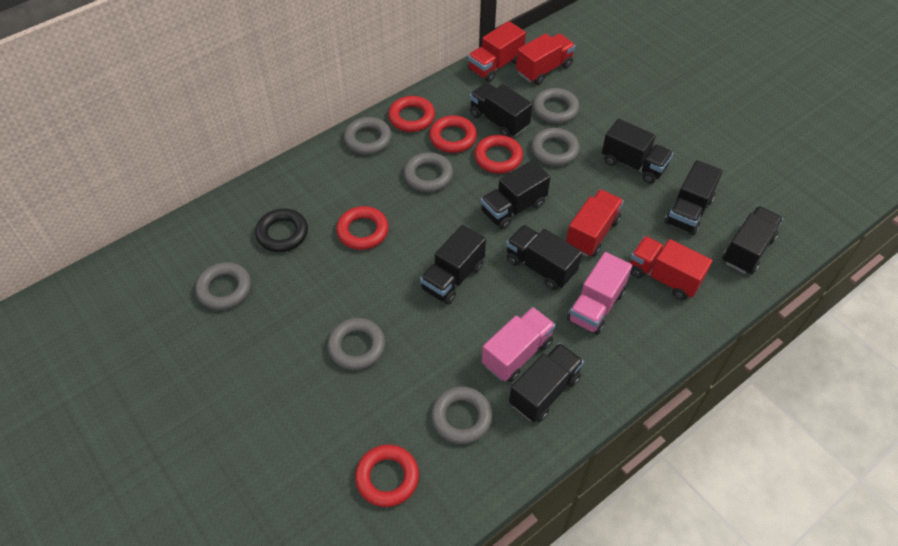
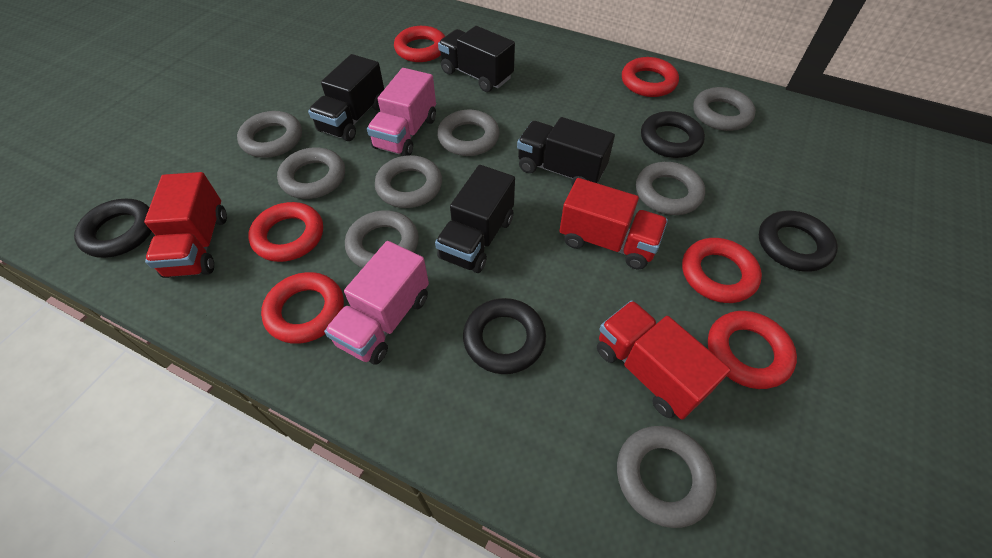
black ring: 1 -> 4
black truck: 8 -> 4
grey ring: 7 -> 8
red ring: 5 -> 6
red truck: 4 -> 3

